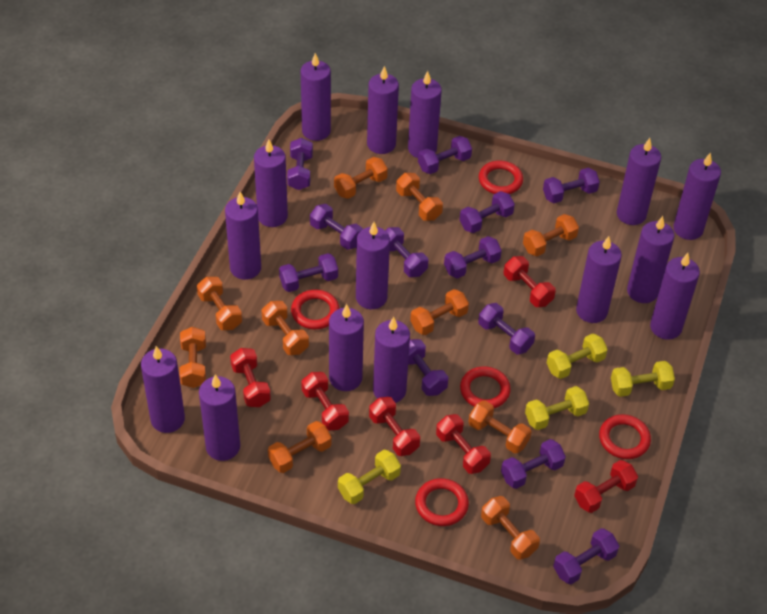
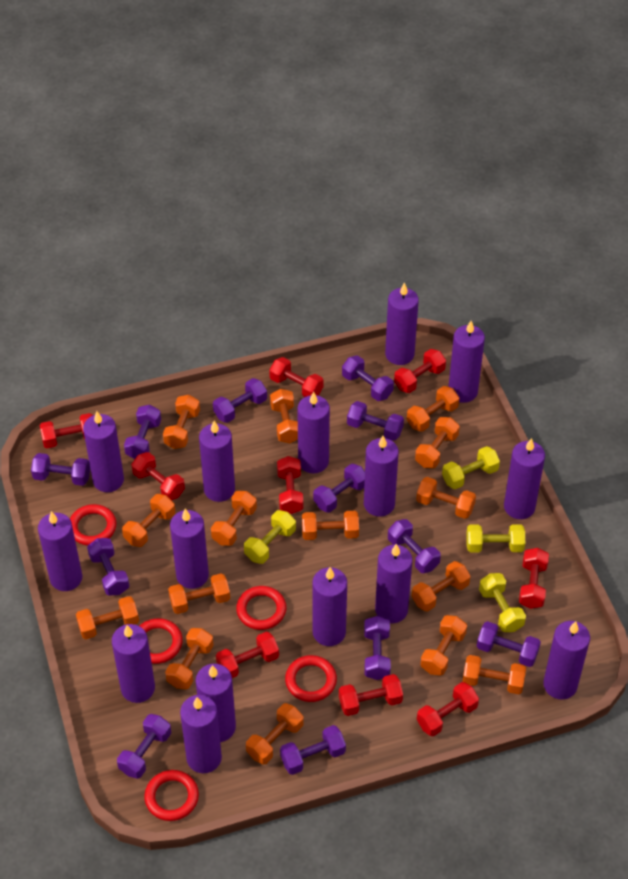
orange dumbbell: 10 -> 15
red dumbbell: 6 -> 9

